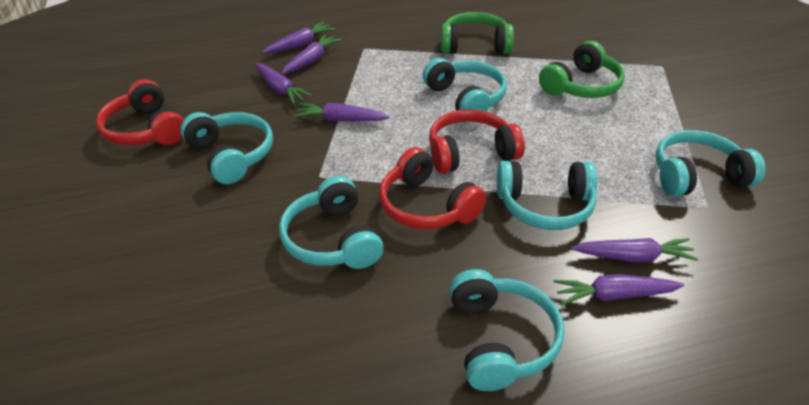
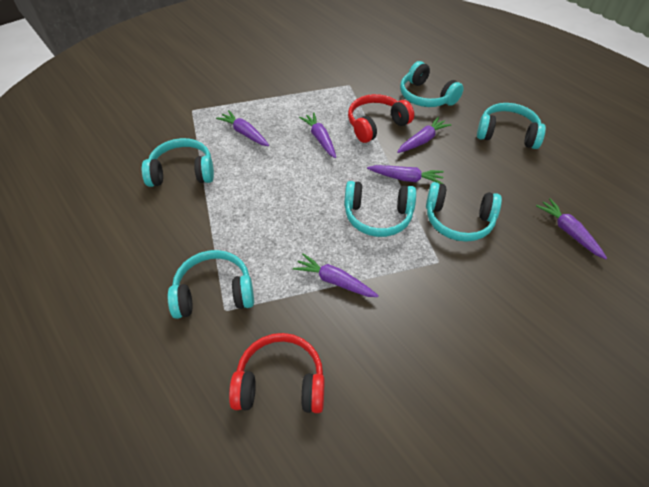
green headphones: 2 -> 0
red headphones: 3 -> 2

